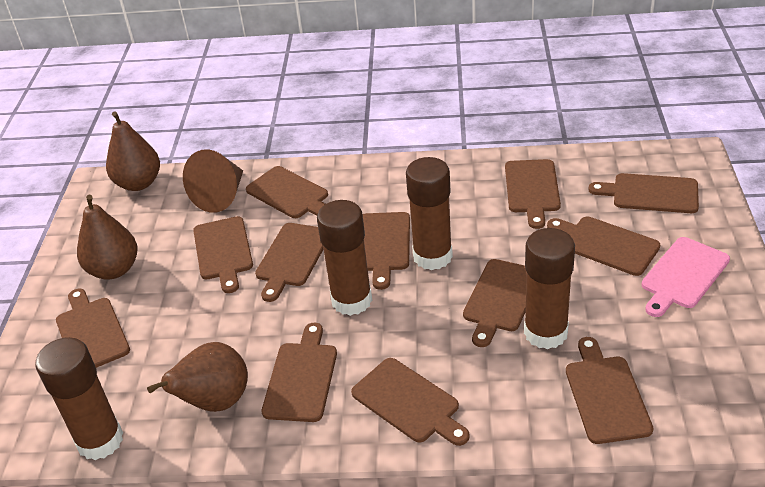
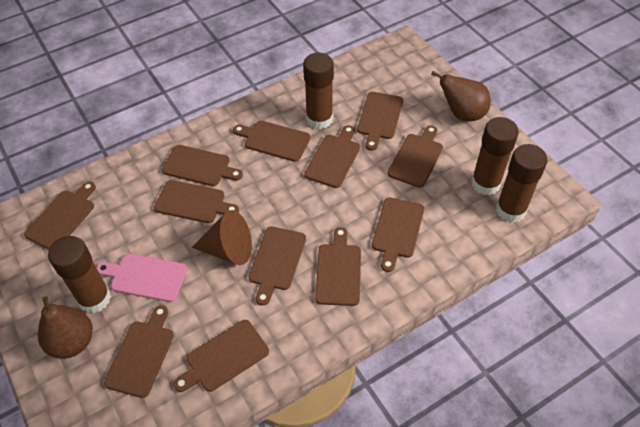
brown pear: 3 -> 2

